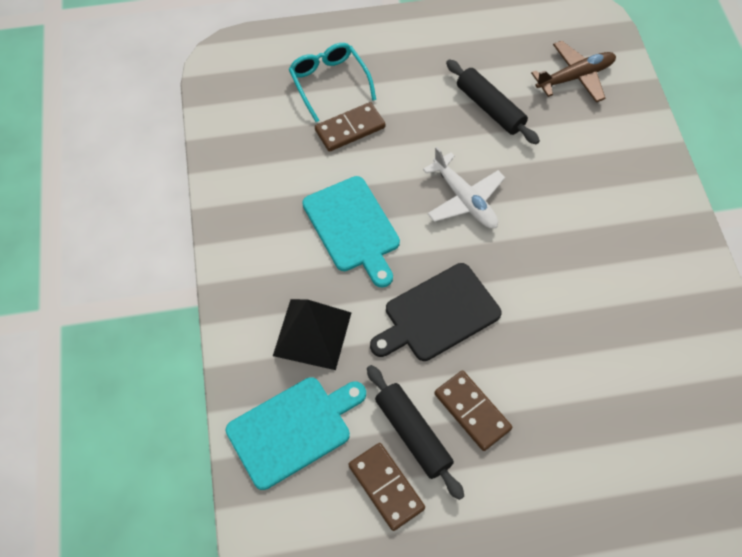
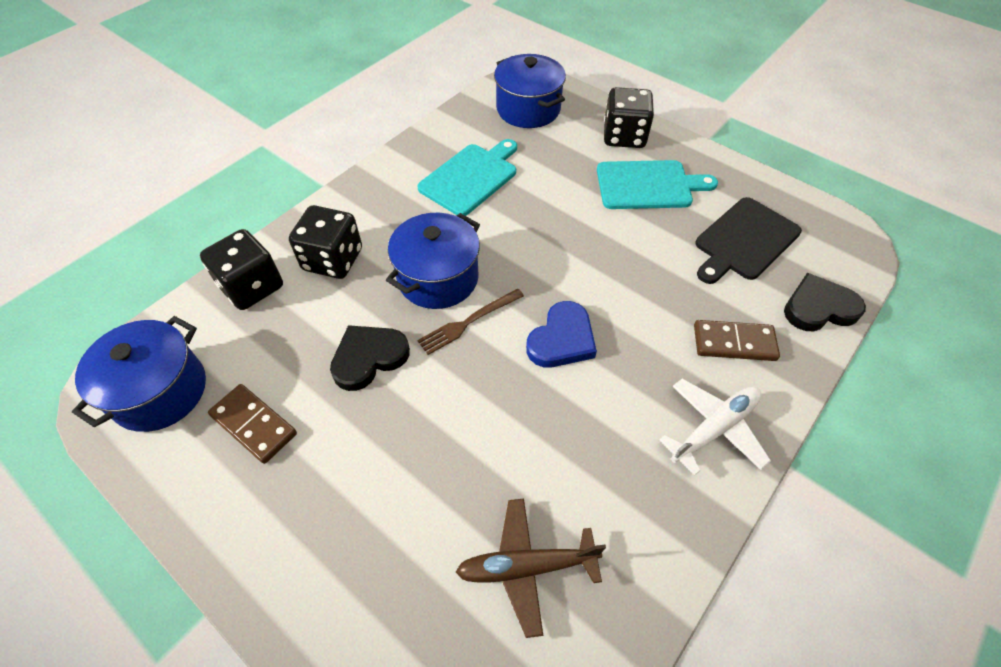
black dice: 0 -> 3
black heart: 0 -> 2
black pyramid: 1 -> 0
black rolling pin: 2 -> 0
blue heart: 0 -> 1
blue pot: 0 -> 3
brown domino: 3 -> 2
brown fork: 0 -> 1
turquoise glasses: 1 -> 0

